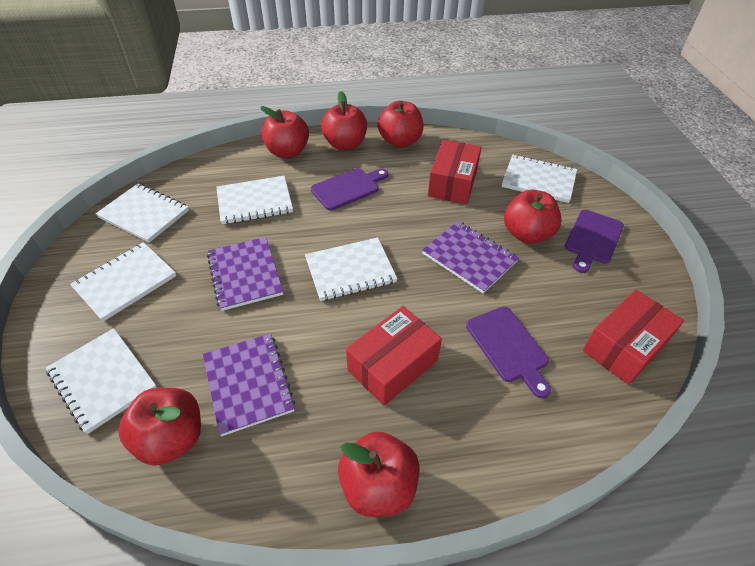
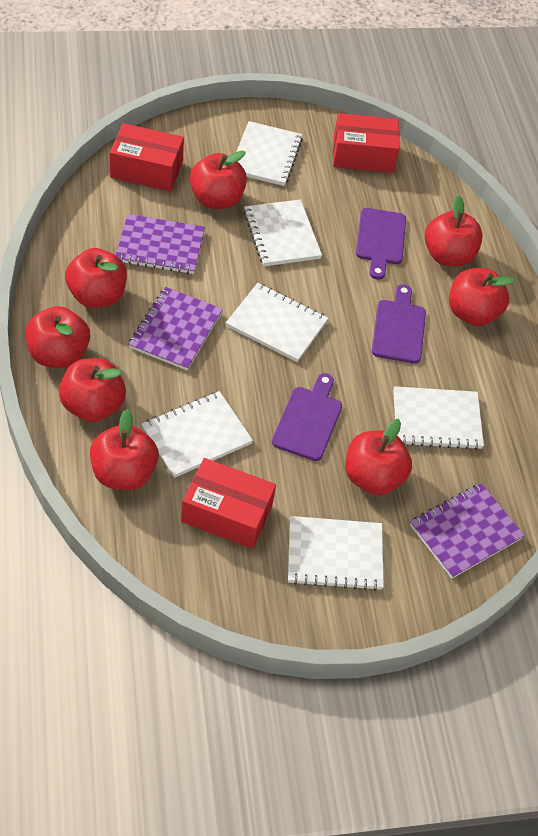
red apple: 6 -> 8

